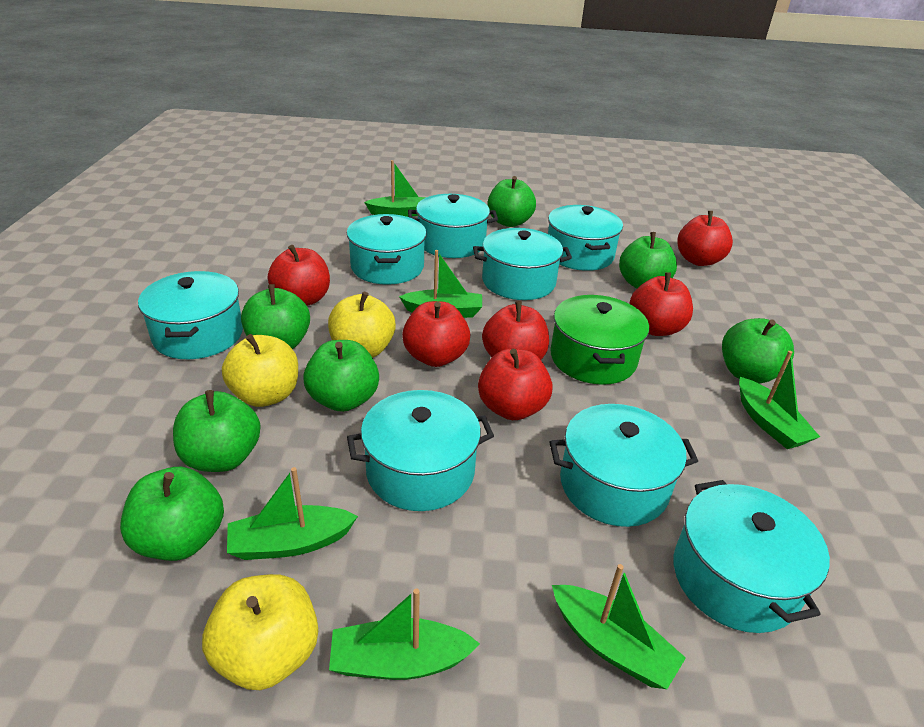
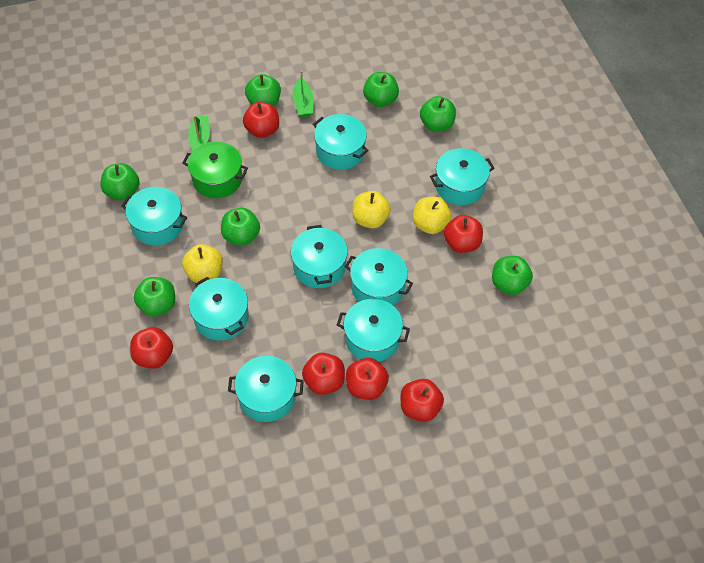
green boat: 6 -> 2

